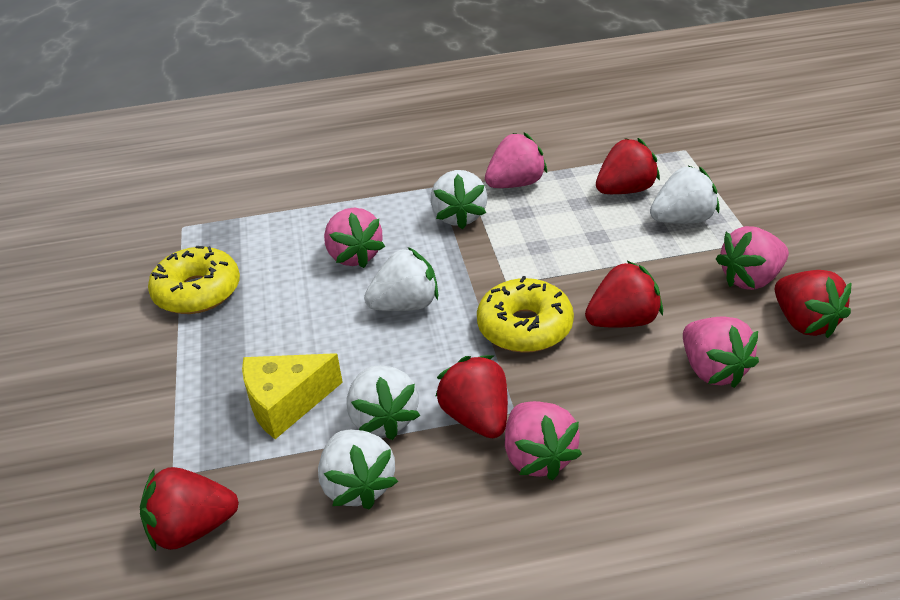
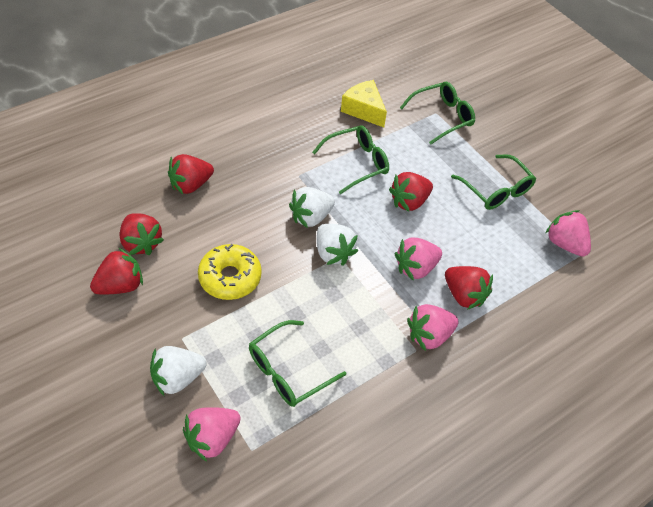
green glasses: 0 -> 4
pink strawberry: 5 -> 4
white strawberry: 5 -> 3
yellow donut: 2 -> 1

